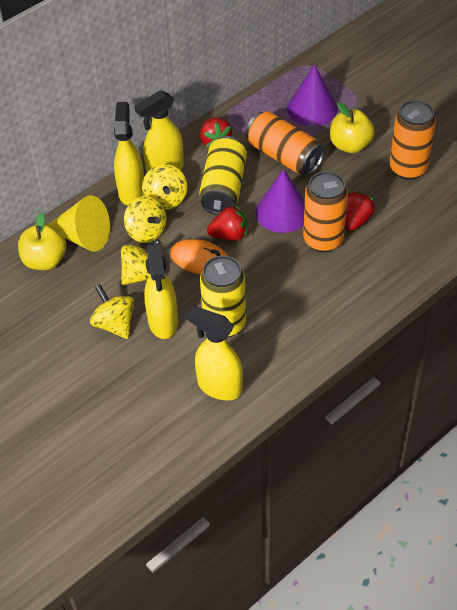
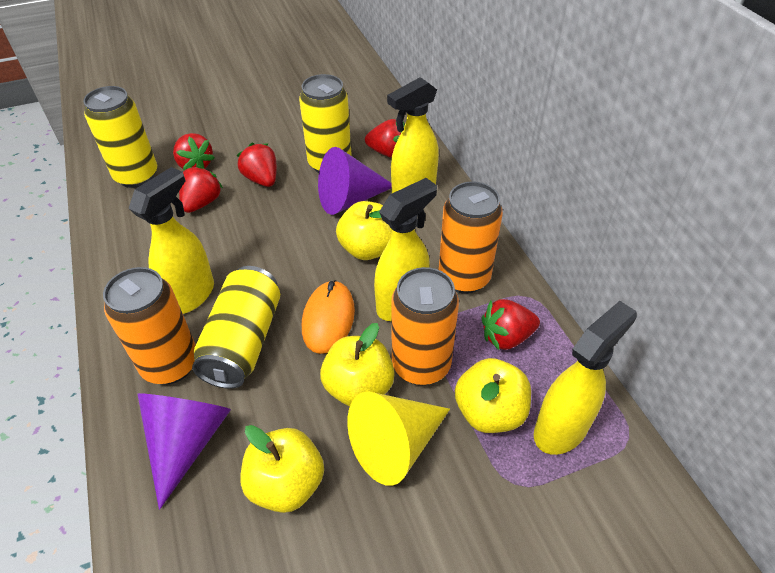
red strawberry: 3 -> 5
yellow apple: 2 -> 4
yellow can: 2 -> 3
yellow spinning top: 4 -> 0

